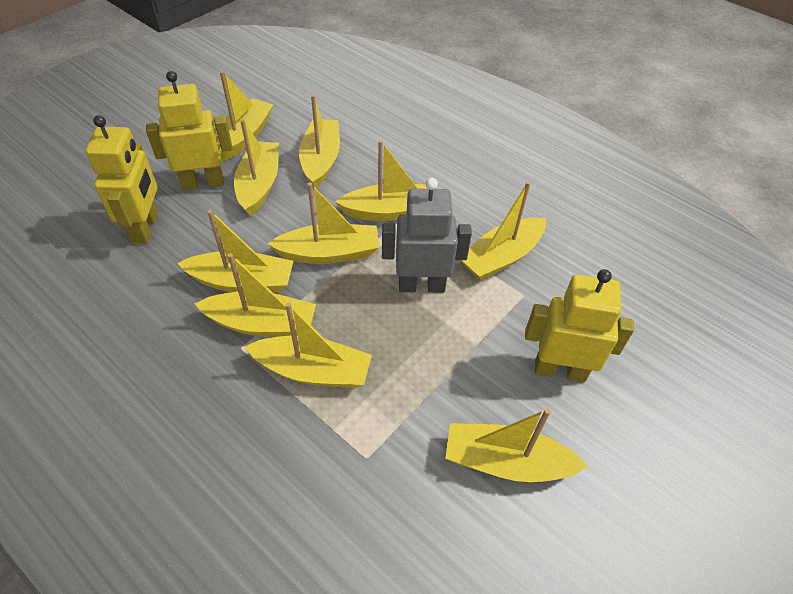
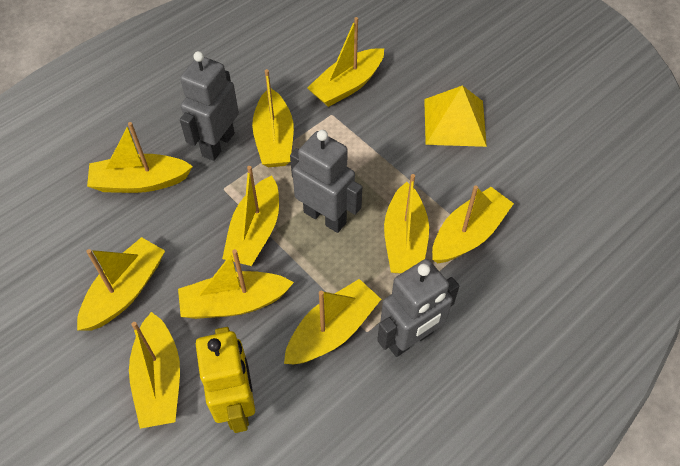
grey robot: 1 -> 3
yellow pyramid: 0 -> 1
yellow robot: 3 -> 1

